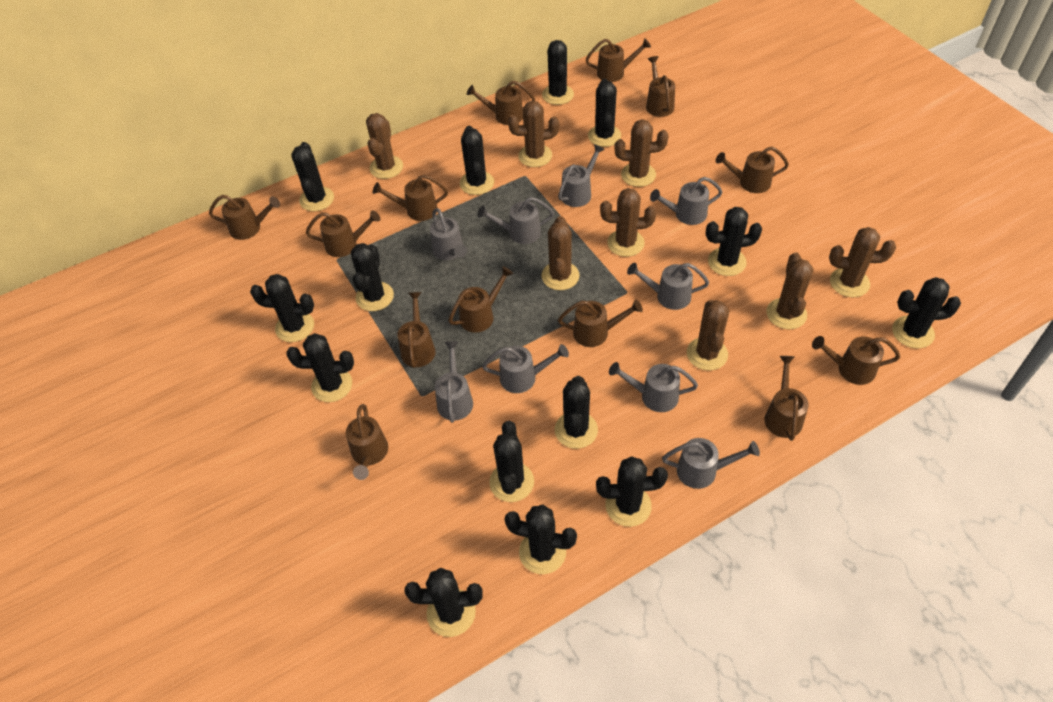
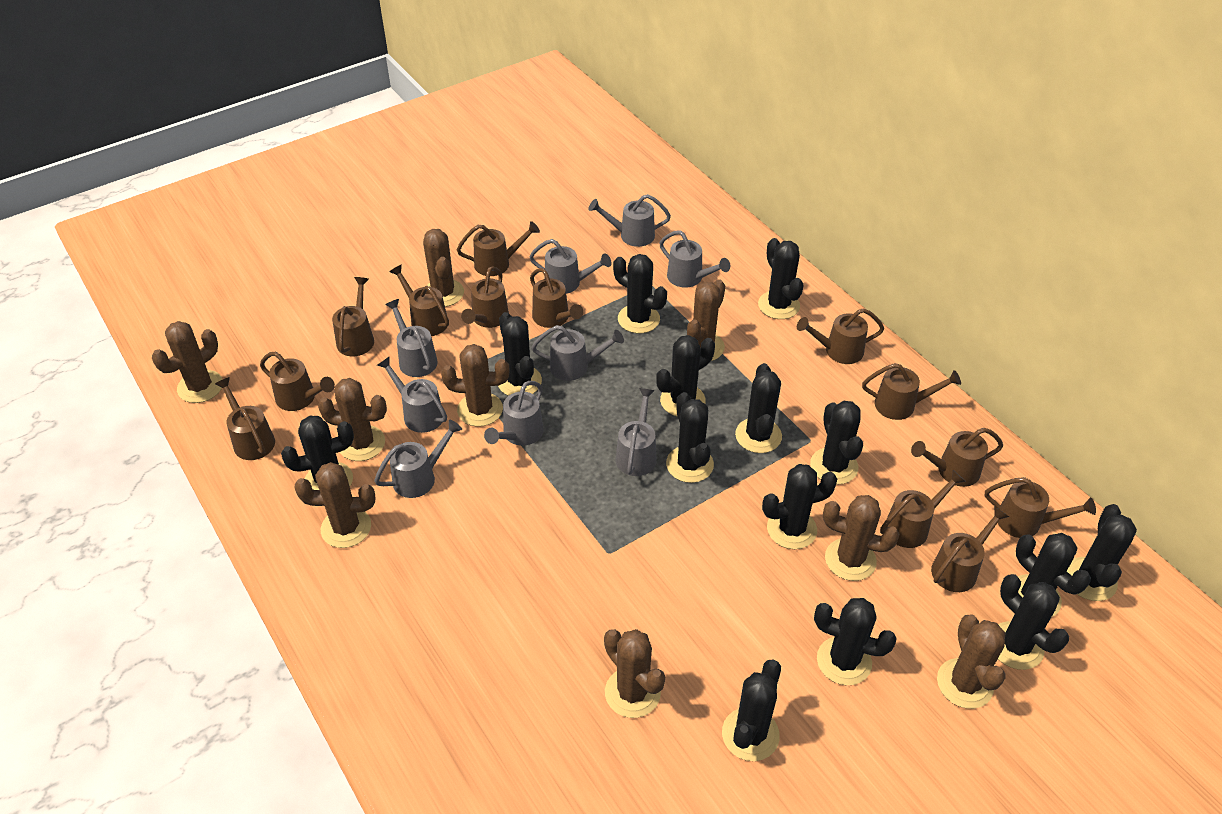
brown cactus: 8 -> 9

